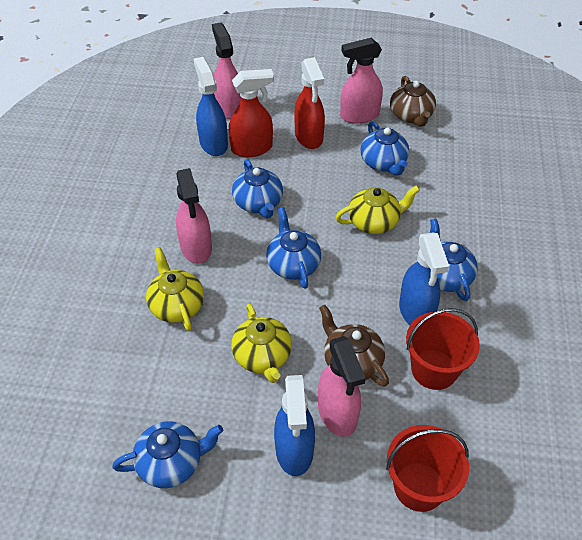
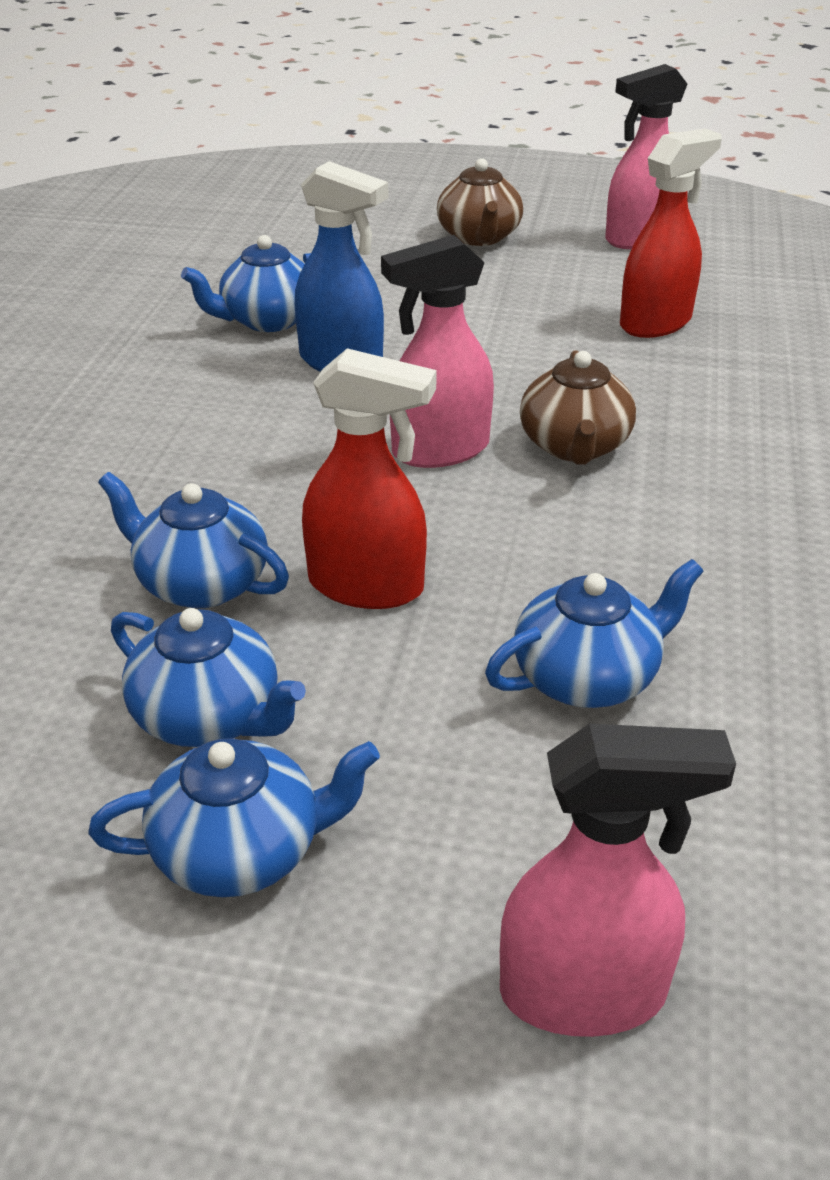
blue spray bottle: 3 -> 1
pink spray bottle: 4 -> 3
red bucket: 2 -> 0
yellow teapot: 3 -> 0

